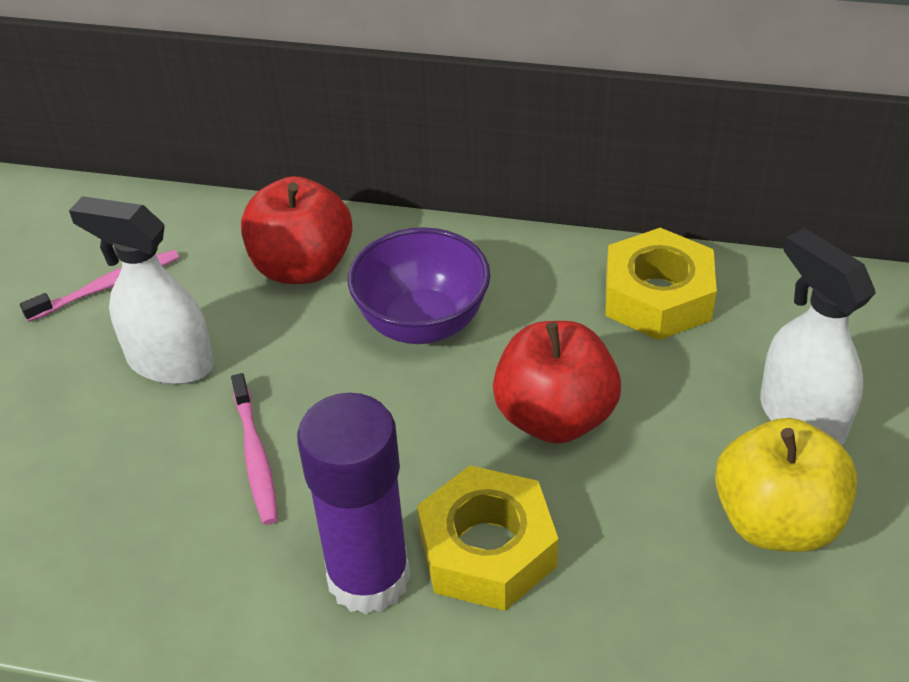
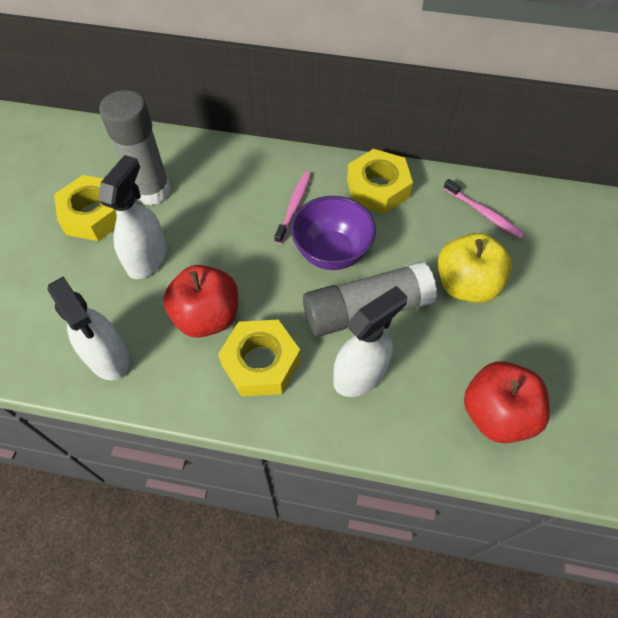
grey glue stick: 0 -> 2
purple glue stick: 1 -> 0
white spray bottle: 2 -> 3
yellow nut: 2 -> 3

